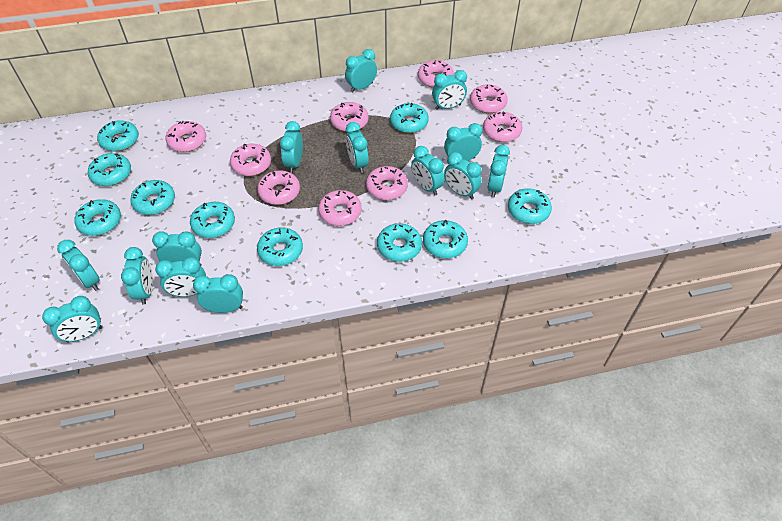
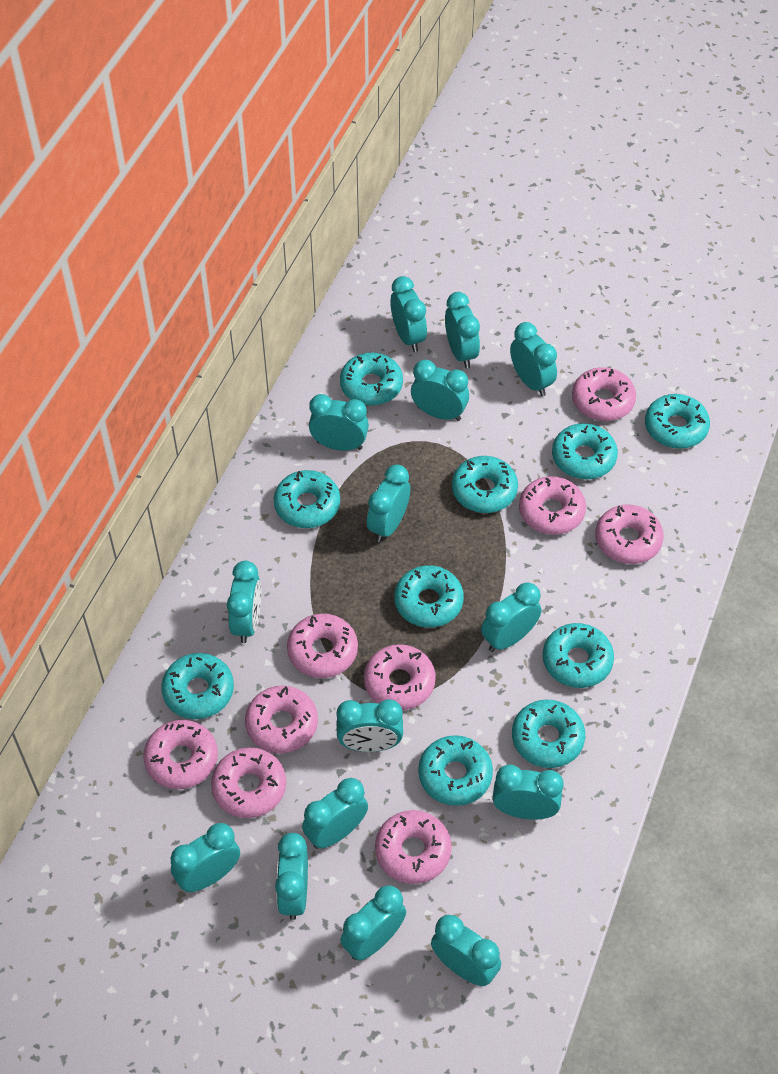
turquoise clock: 14 -> 15

